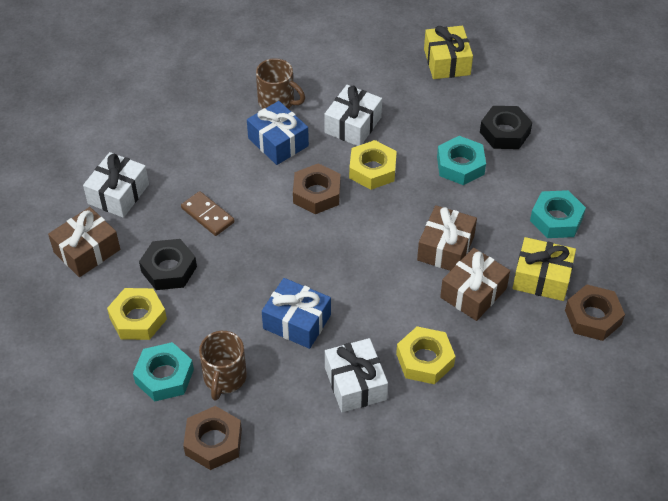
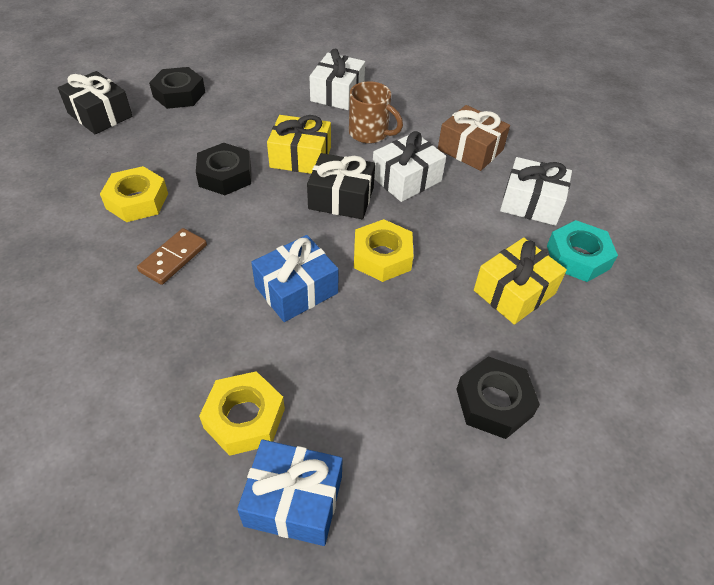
black gift: 0 -> 2
black nut: 2 -> 3
brown gift: 3 -> 1
brown mug: 2 -> 1
brown nut: 3 -> 0
turquoise nut: 3 -> 1

